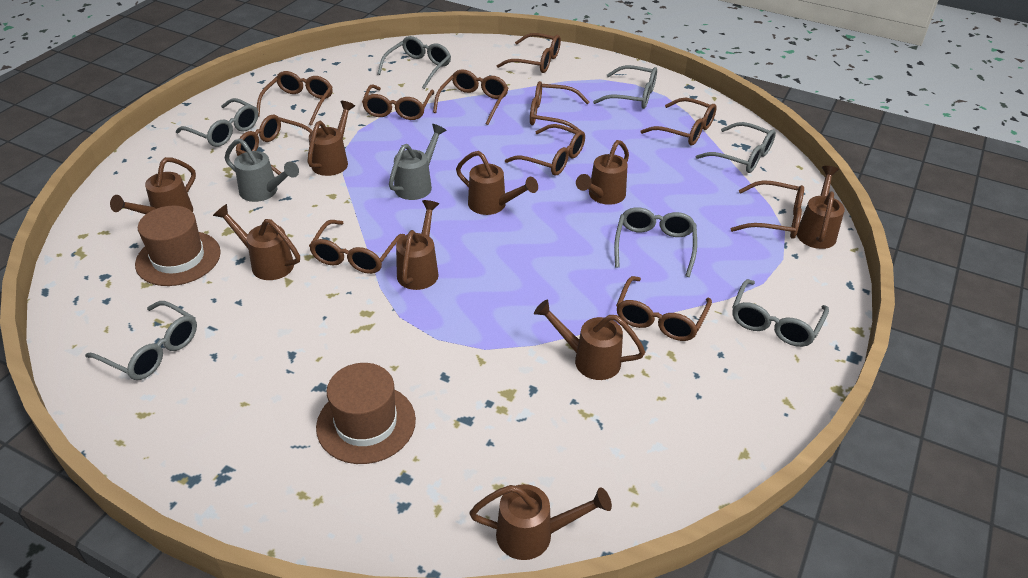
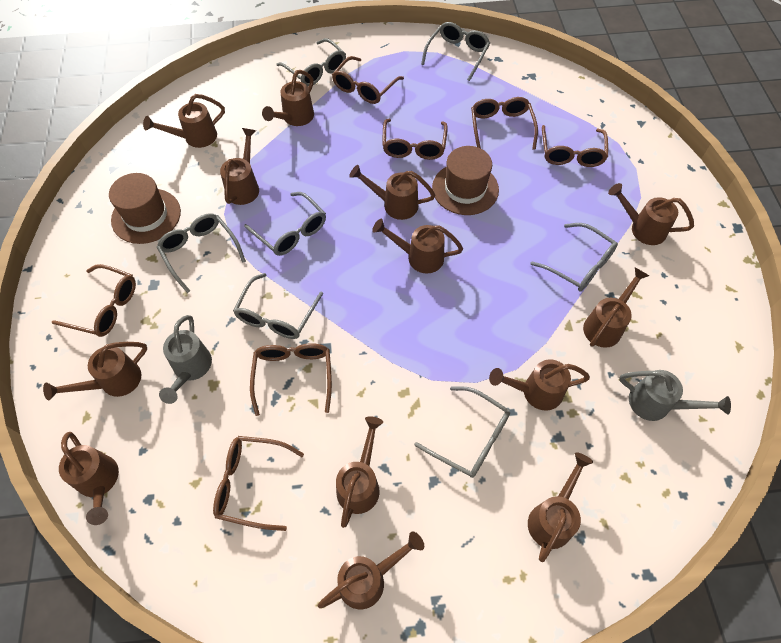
brown glasses: 11 -> 7
brown watering can: 9 -> 13

